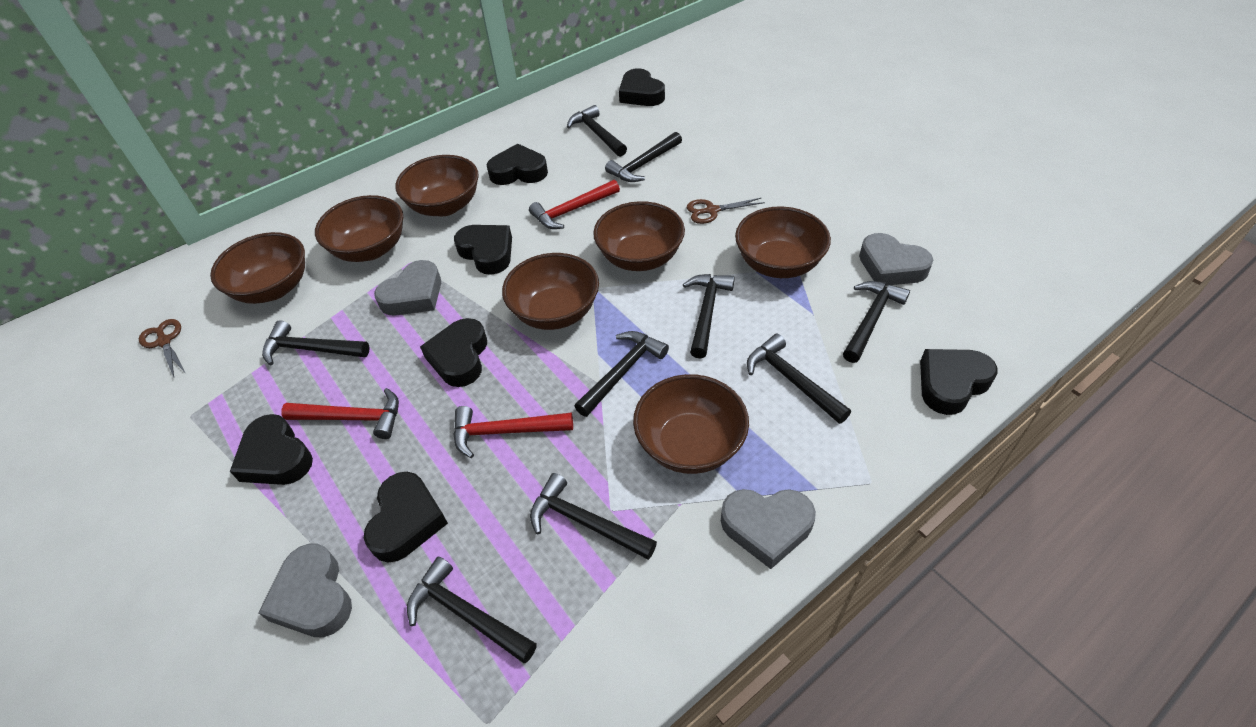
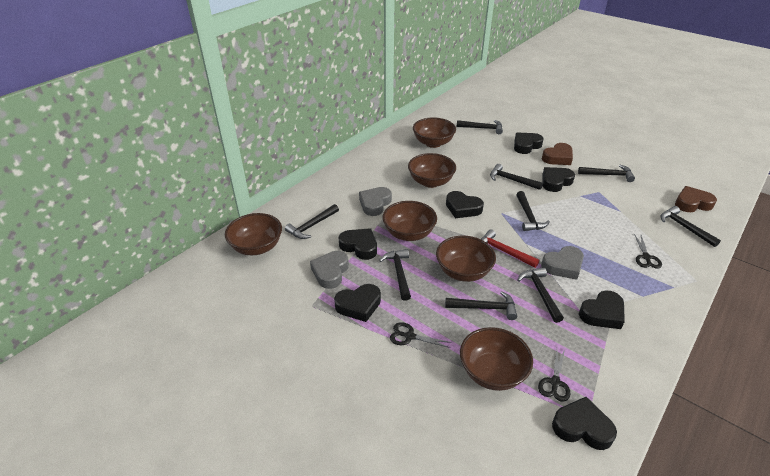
black scissors: 0 -> 3
brown bowl: 7 -> 6
brown heart: 0 -> 2
brown scissors: 2 -> 0
grey heart: 4 -> 3
red hammer: 3 -> 1

